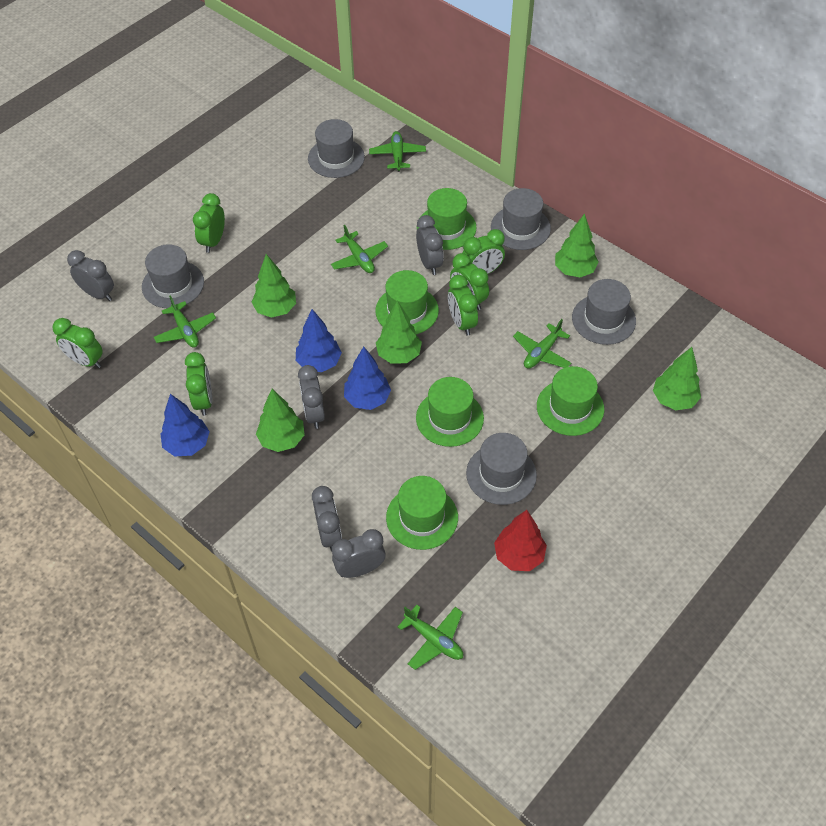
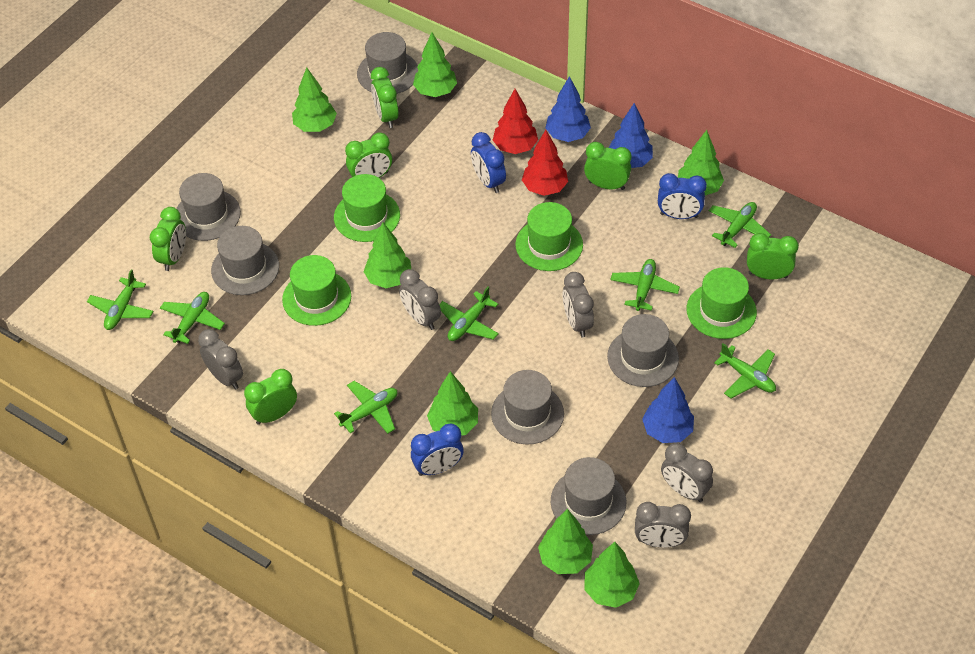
blue clock: 0 -> 3
green hat: 5 -> 4
green plane: 5 -> 7
green tree: 5 -> 7
grey hat: 5 -> 6
red tree: 1 -> 2

